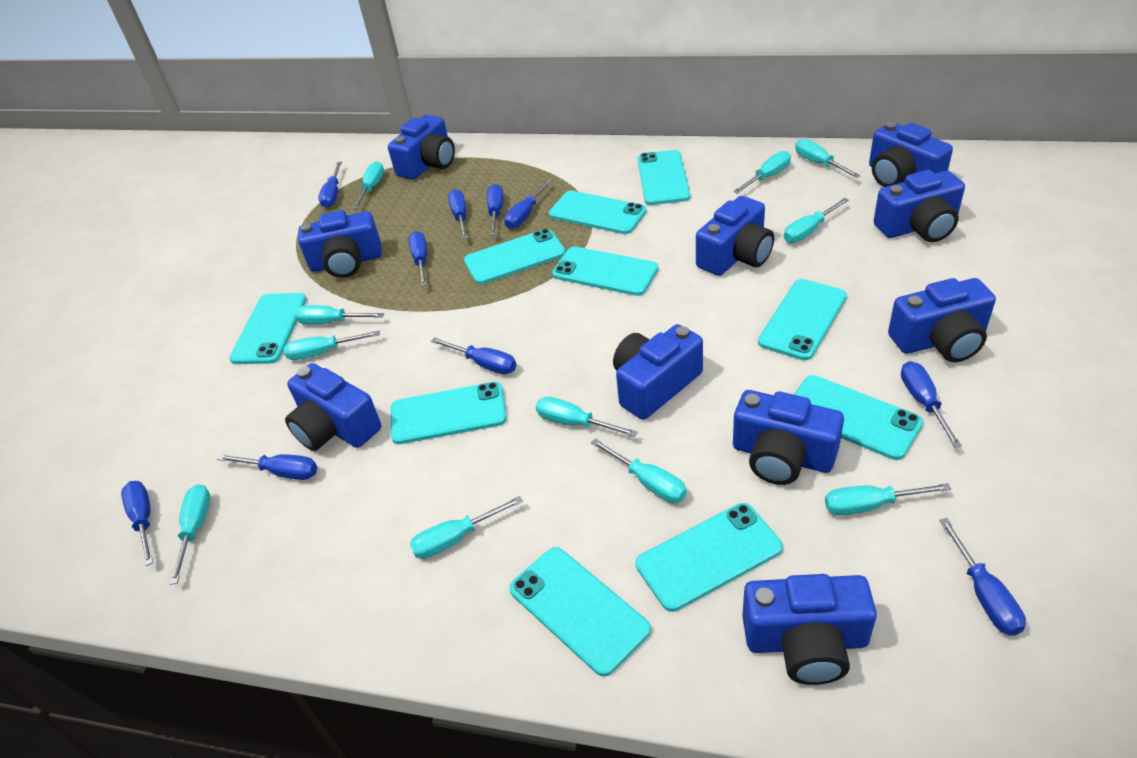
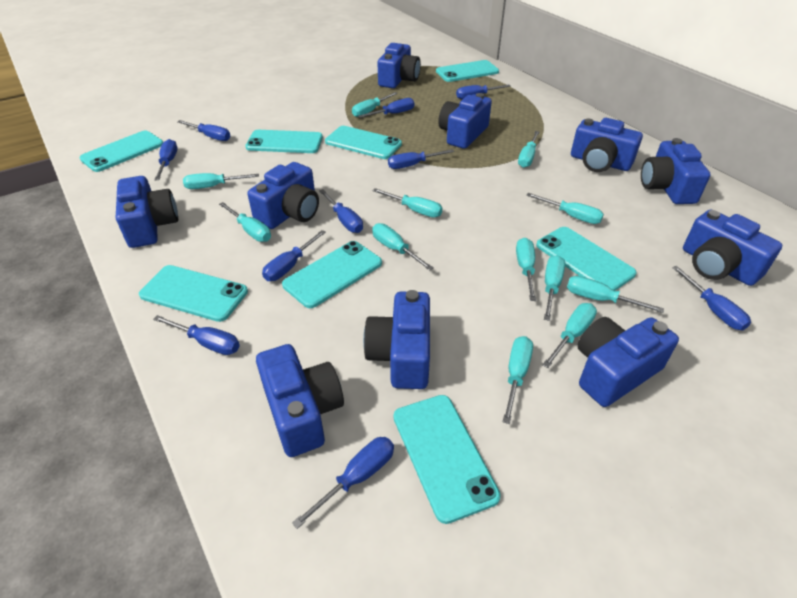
turquoise phone: 10 -> 8
turquoise screwdriver: 11 -> 12

